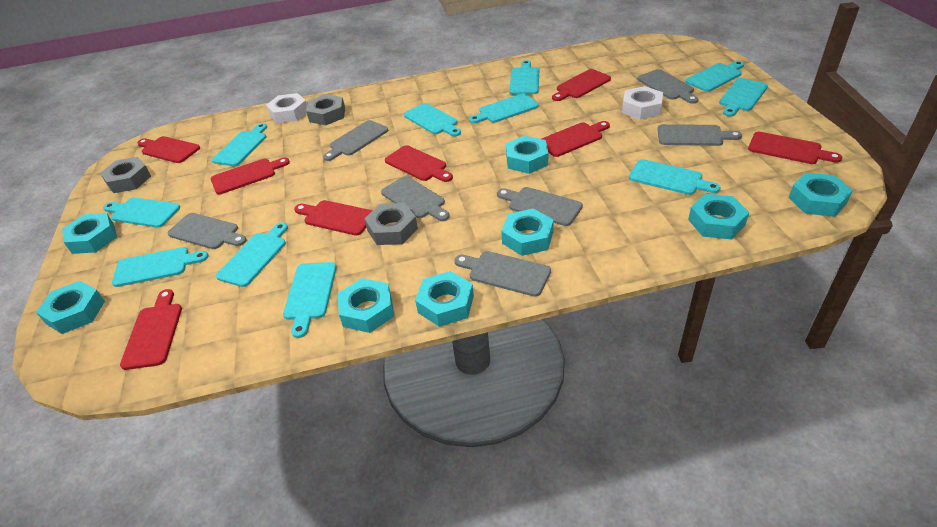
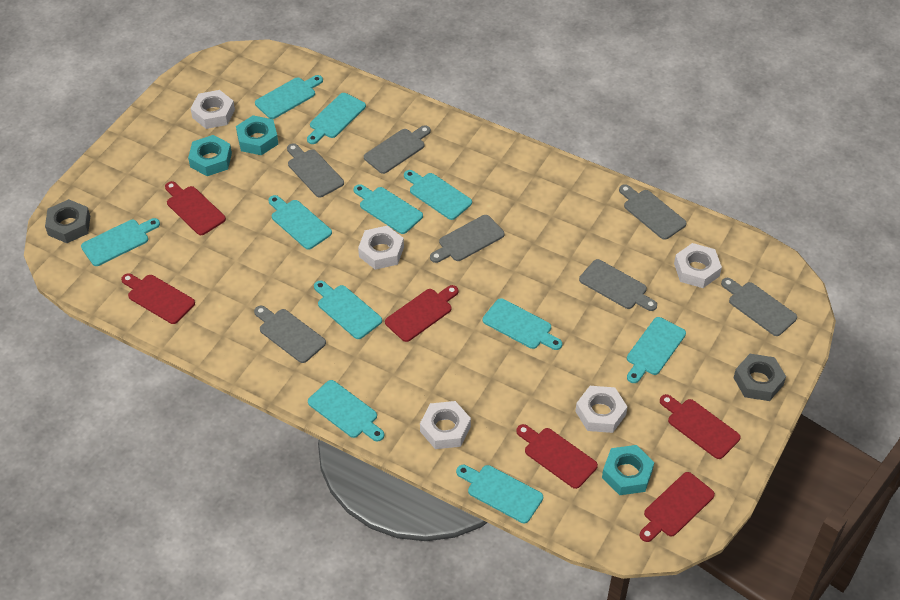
grey nut: 3 -> 2
red cutting board: 8 -> 6
turquoise nut: 8 -> 3
white nut: 2 -> 5

